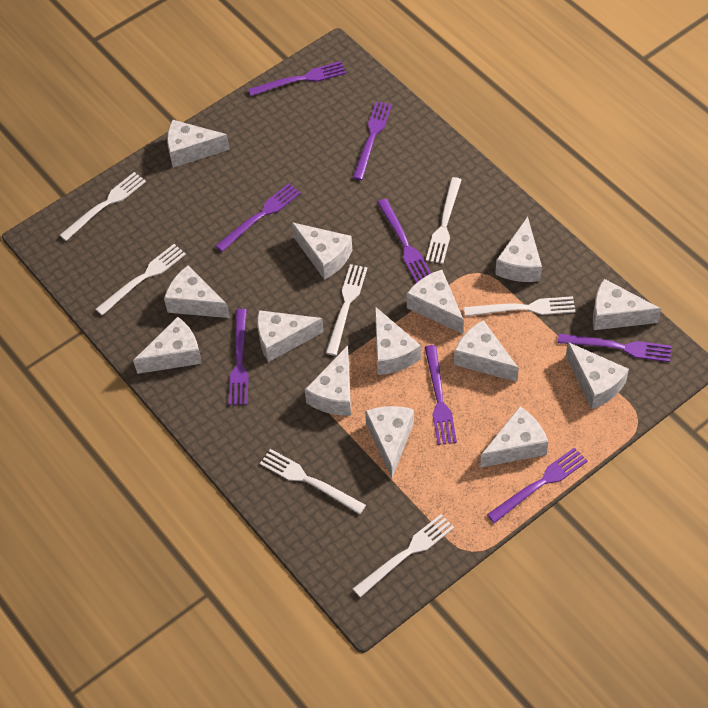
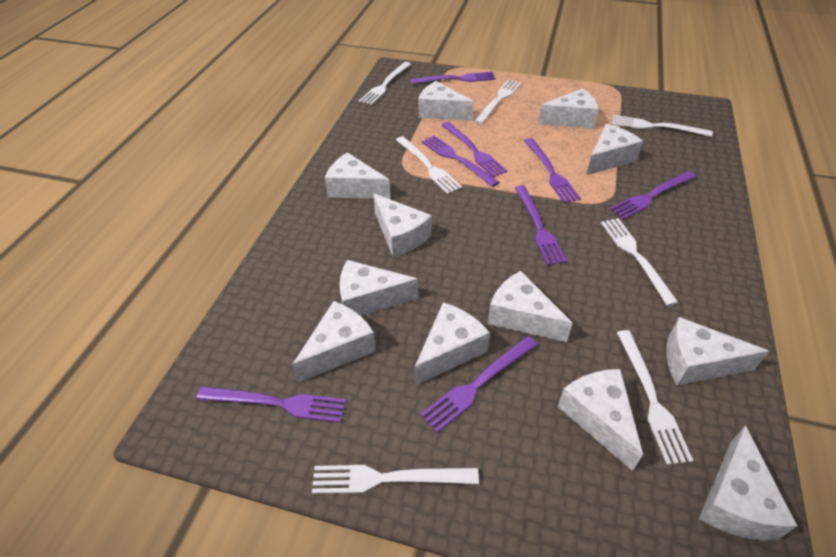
white cheese: 14 -> 12

